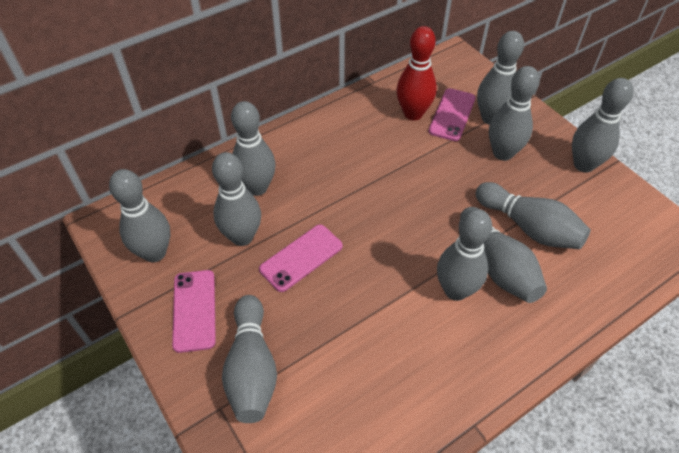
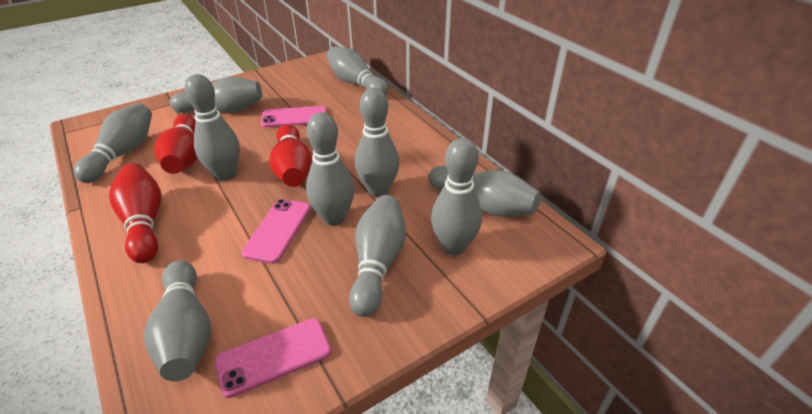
red bowling pin: 1 -> 3

